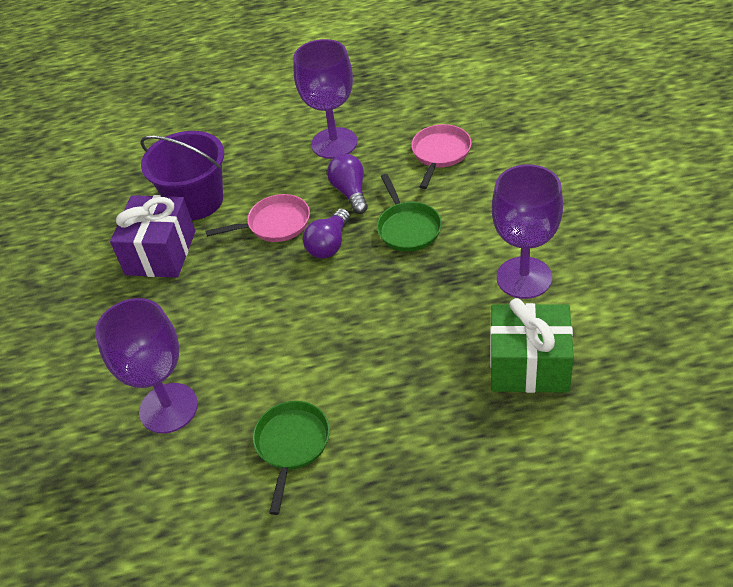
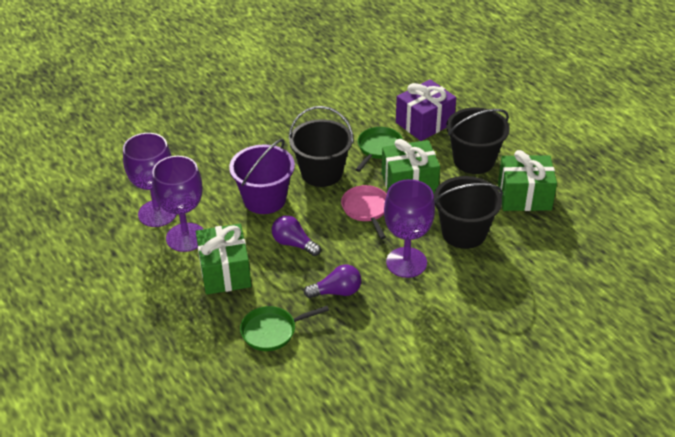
black bucket: 0 -> 3
green gift: 1 -> 3
pink pan: 2 -> 1

